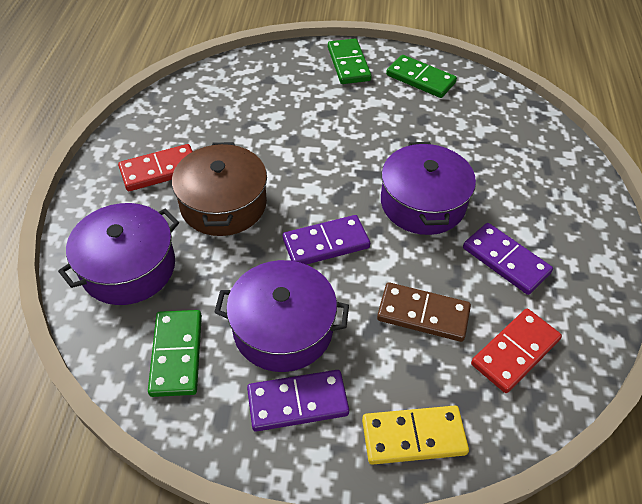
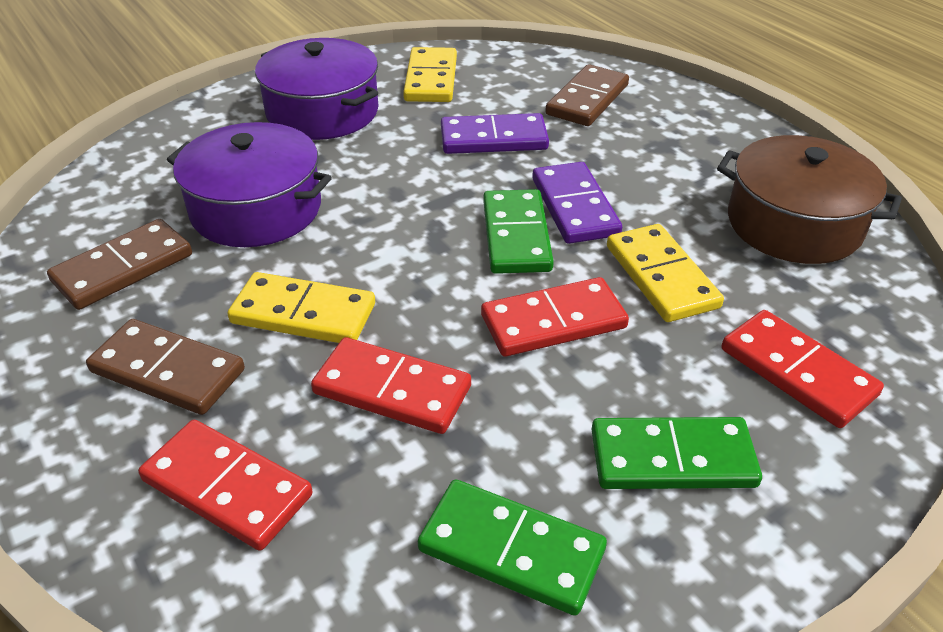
brown domino: 1 -> 3
purple domino: 3 -> 2
purple pot: 3 -> 2
red domino: 2 -> 4
yellow domino: 1 -> 3

